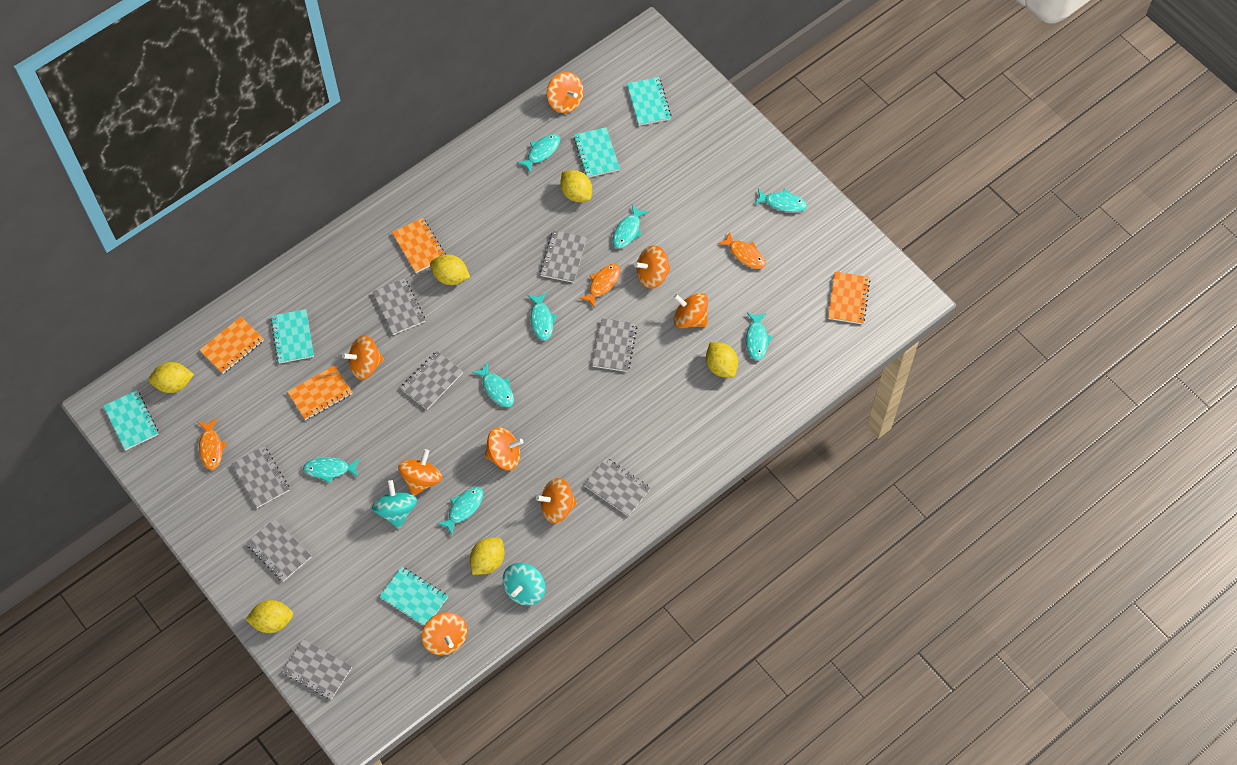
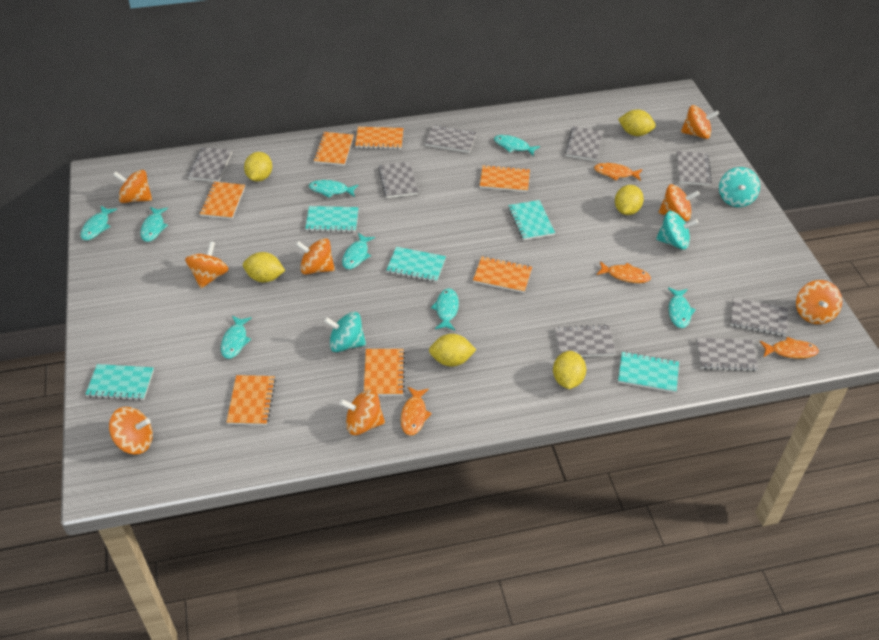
orange fish: 3 -> 4
orange notebook: 4 -> 7
turquoise spinning top: 2 -> 3

